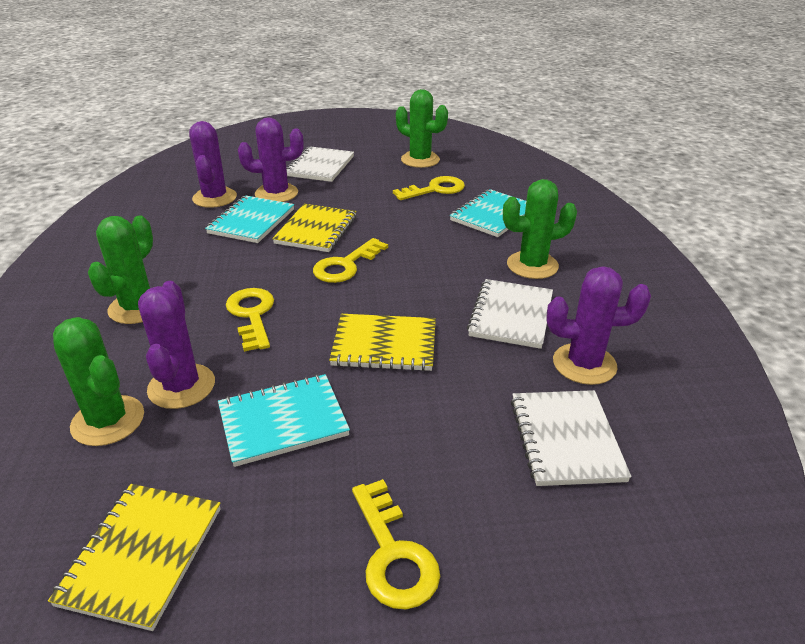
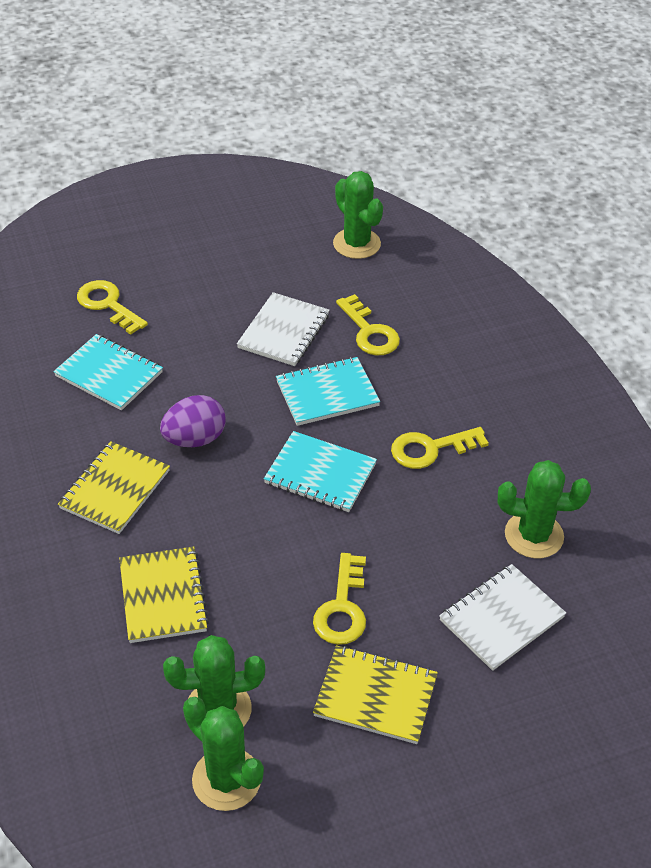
purple cactus: 4 -> 0
purple egg: 0 -> 1
white notebook: 3 -> 2

